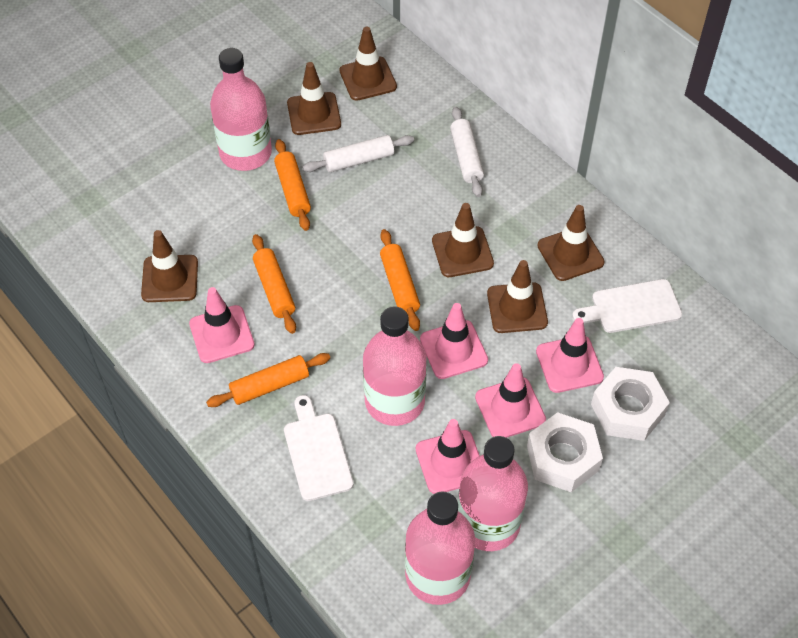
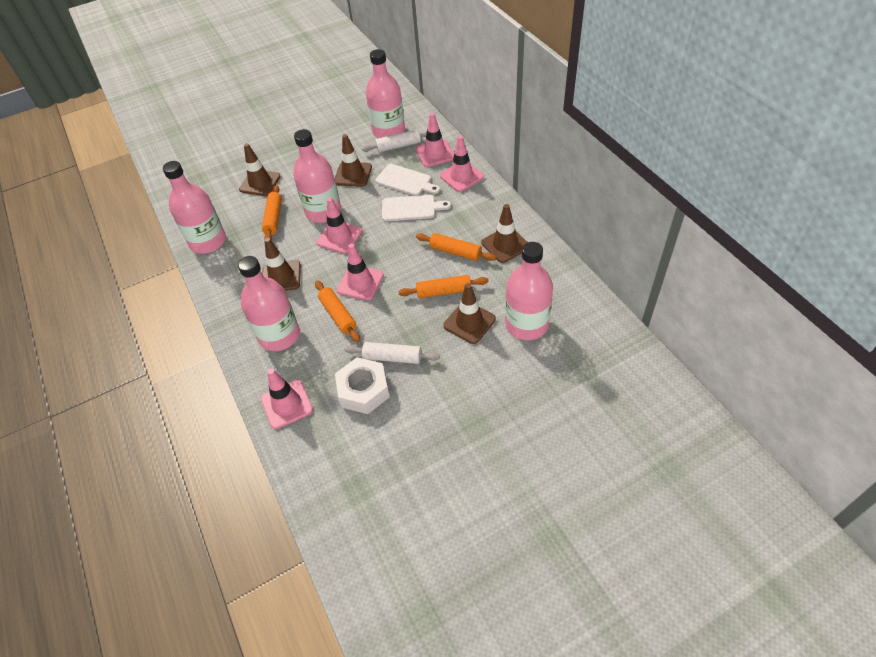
brown traffic cone: 6 -> 5
pink bottle: 4 -> 5
white nut: 2 -> 1

